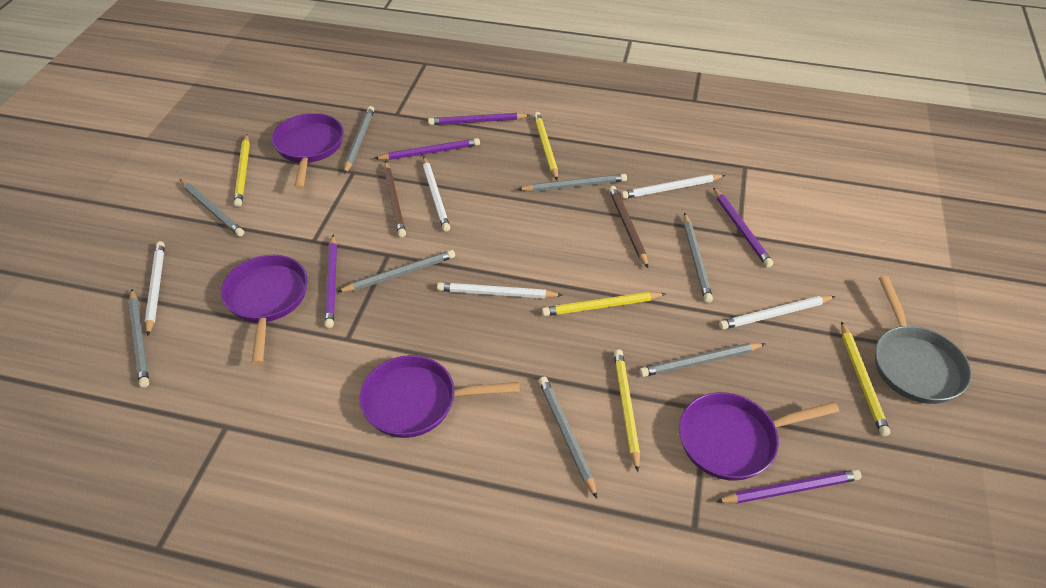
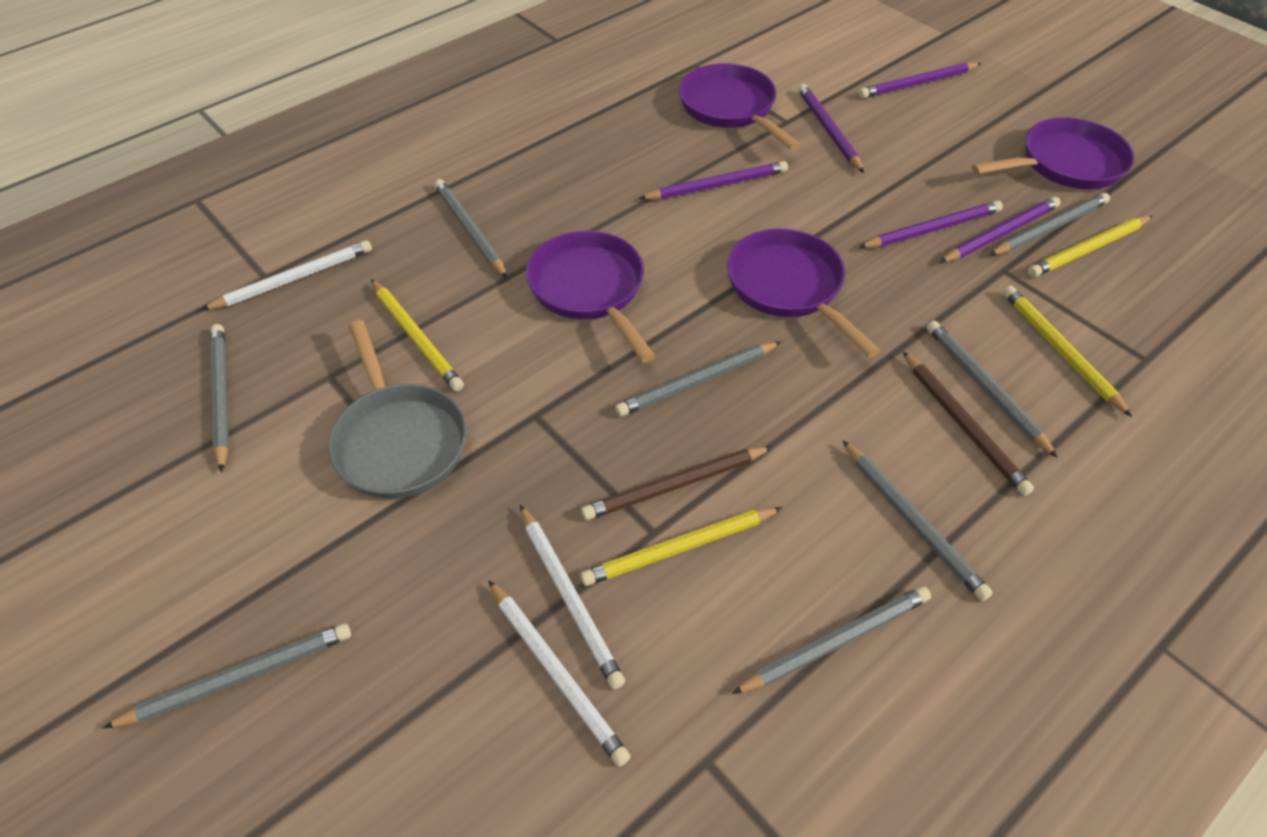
white pencil: 5 -> 3
yellow pencil: 5 -> 4

